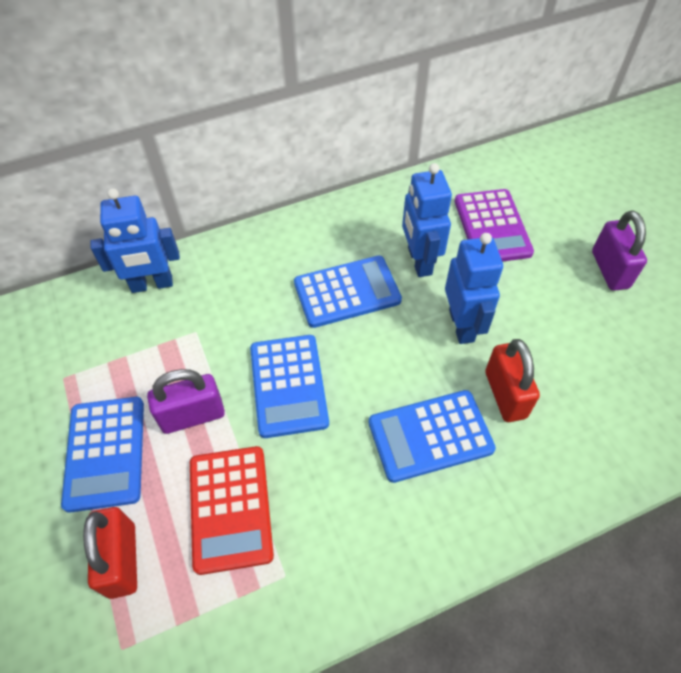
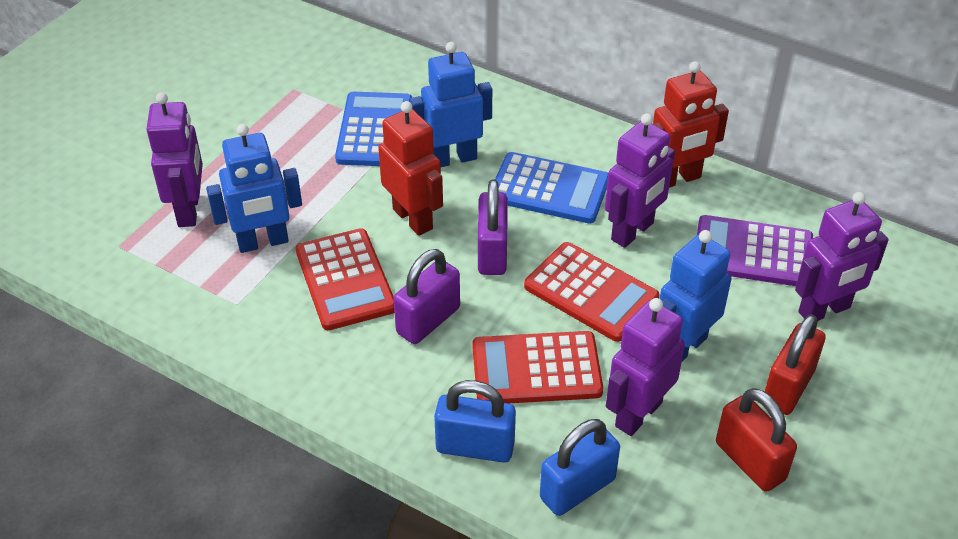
blue calculator: 4 -> 2
blue padlock: 0 -> 2
purple robot: 0 -> 4
red calculator: 1 -> 3
red robot: 0 -> 2

